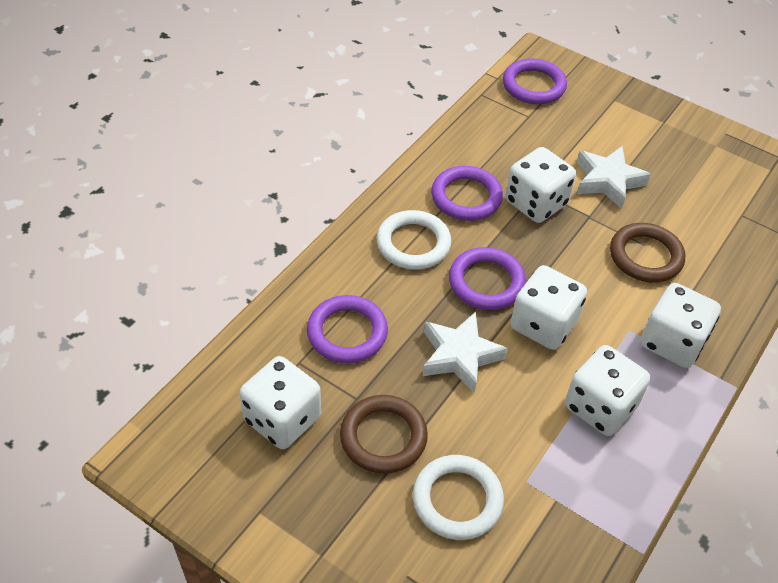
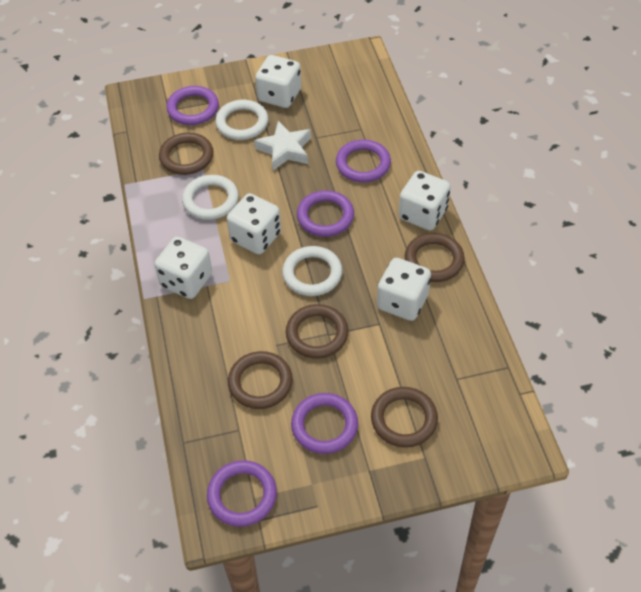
brown ring: 2 -> 5
purple ring: 4 -> 5
white ring: 2 -> 3
white star: 2 -> 1

